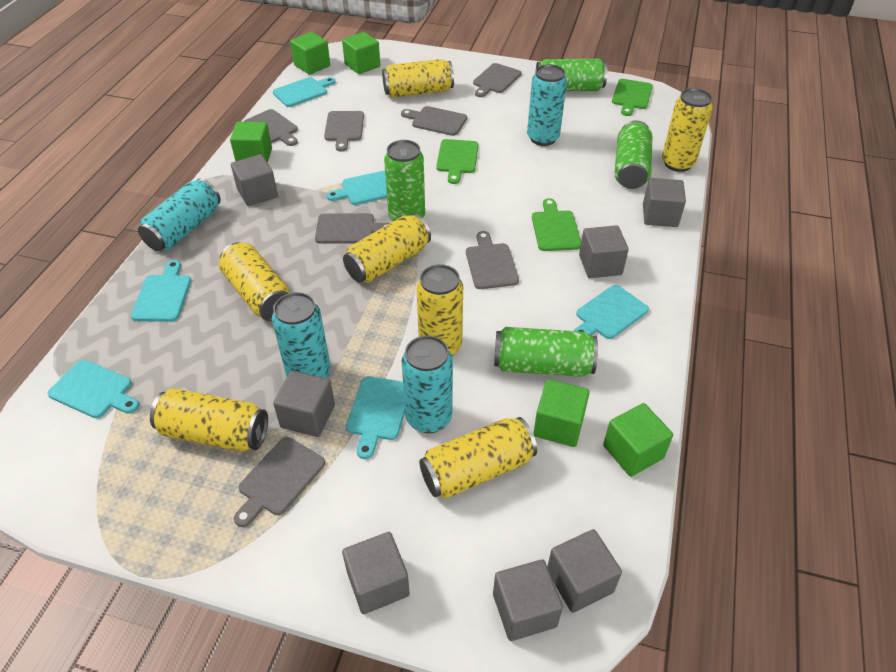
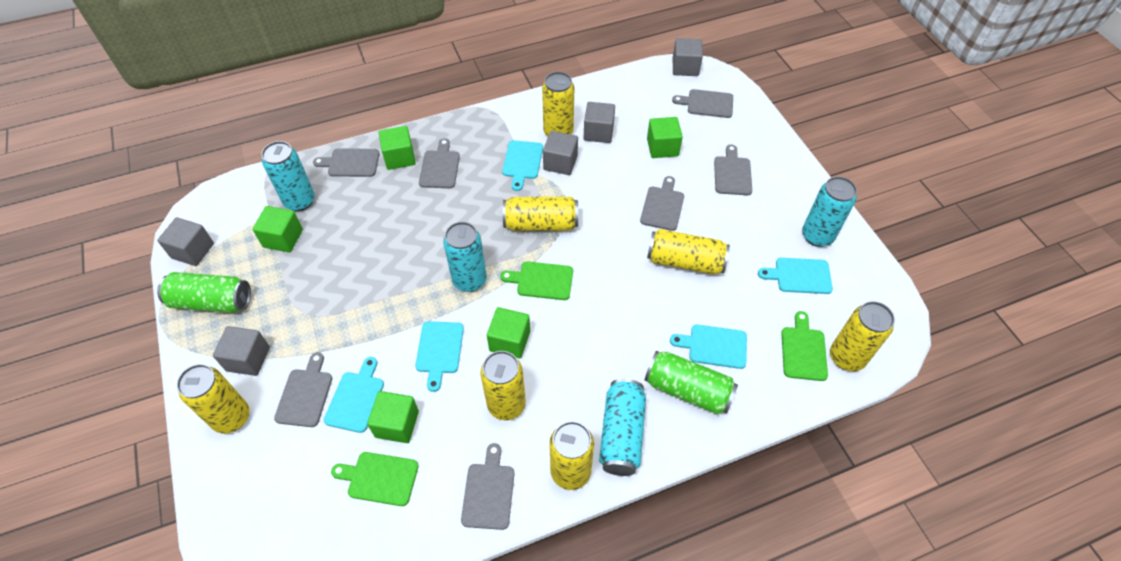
green can: 4 -> 2
grey cube: 7 -> 5
turquoise cutting board: 6 -> 5

